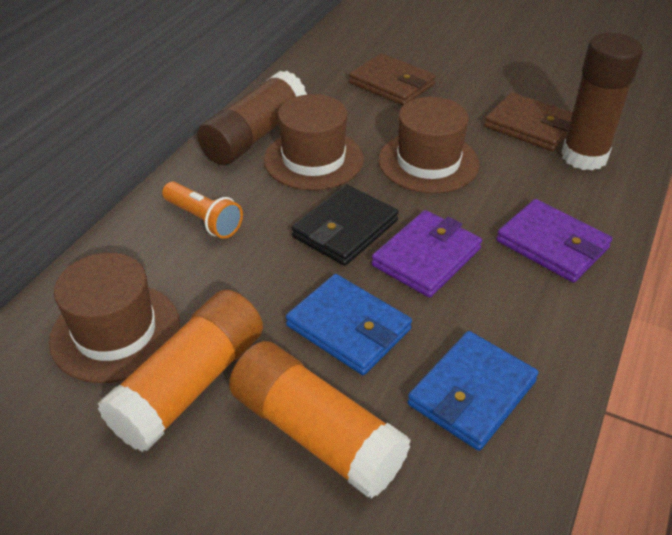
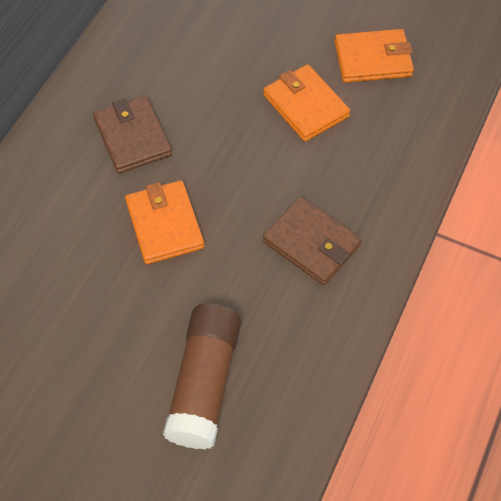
black wallet: 1 -> 0
blue wallet: 2 -> 0
brown glue stick: 2 -> 1
brown hat: 3 -> 0
orange flashlight: 1 -> 0
orange glue stick: 2 -> 0
orange wallet: 0 -> 3
purple wallet: 2 -> 0

